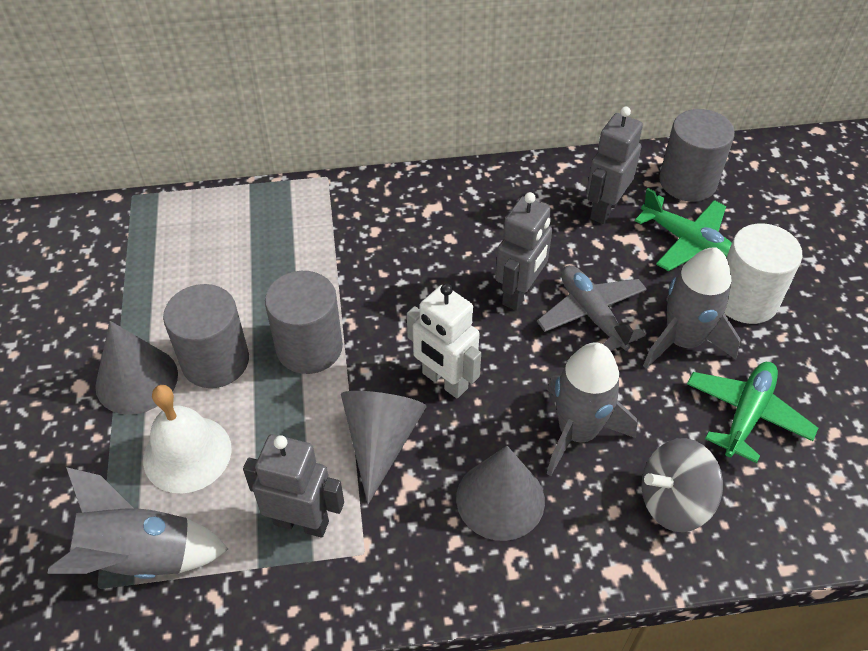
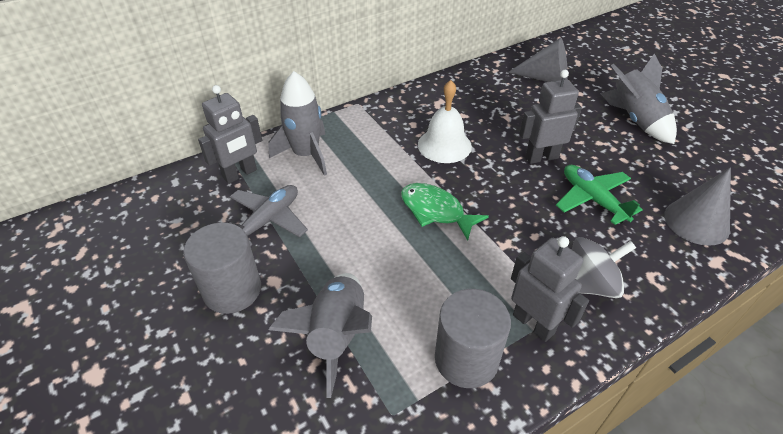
green fish: 0 -> 1
green plane: 2 -> 1
grey cone: 3 -> 2
grey cylinder: 3 -> 2
white cylinder: 1 -> 0
white robot: 1 -> 0

